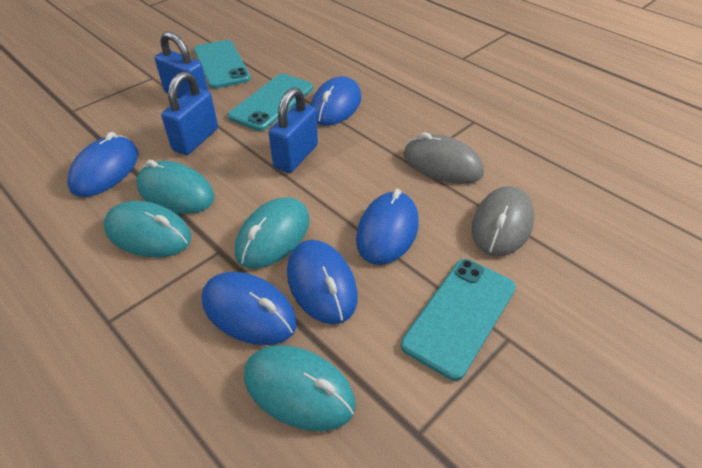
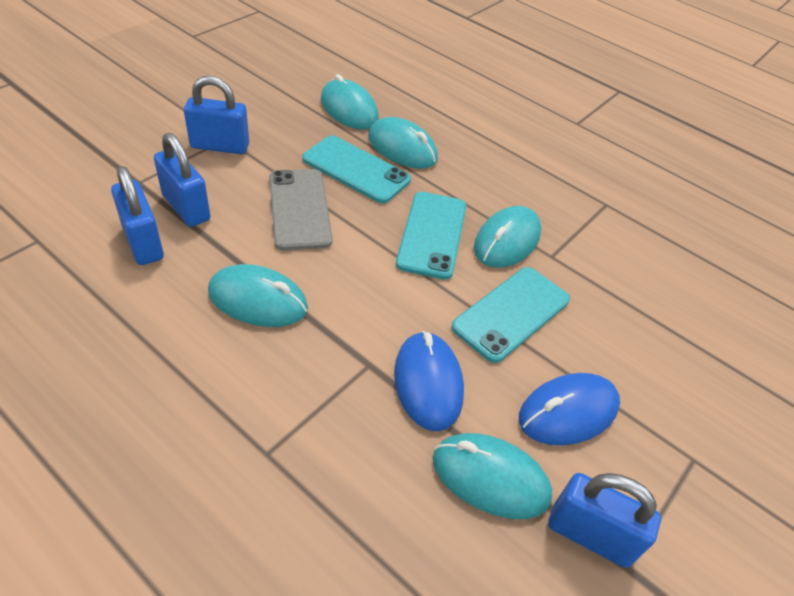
blue mouse: 5 -> 2
blue padlock: 3 -> 4
grey mouse: 2 -> 0
grey phone: 0 -> 1
turquoise mouse: 4 -> 5

